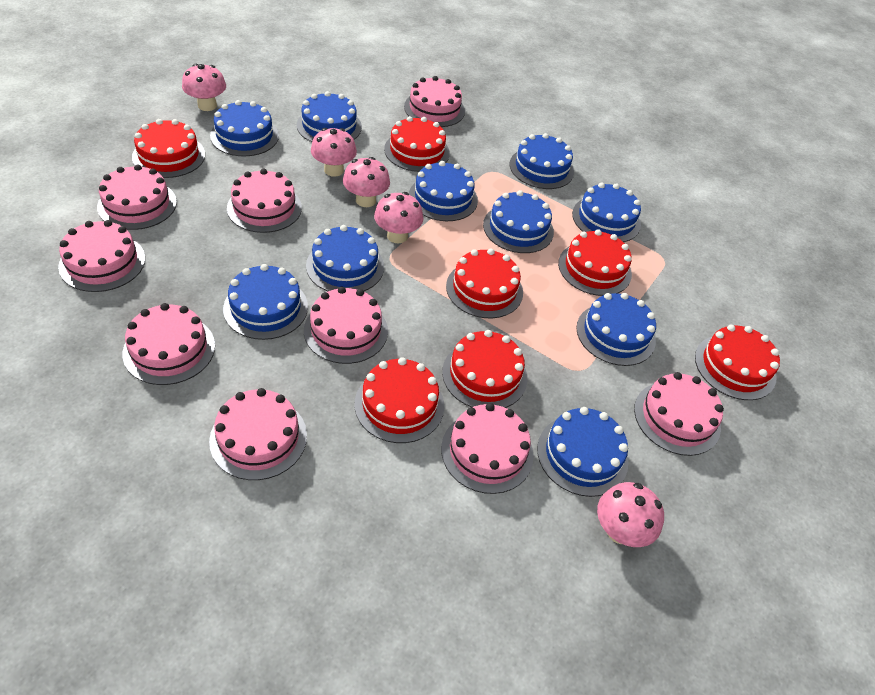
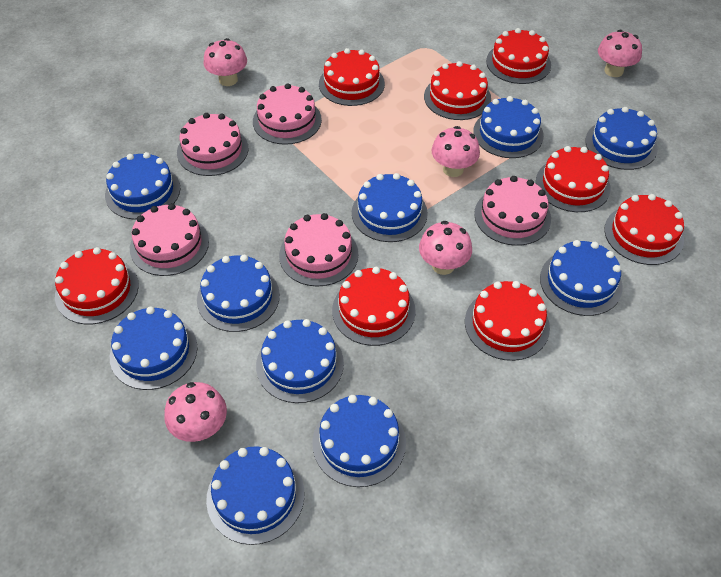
pink cake: 9 -> 5
red cake: 7 -> 8

